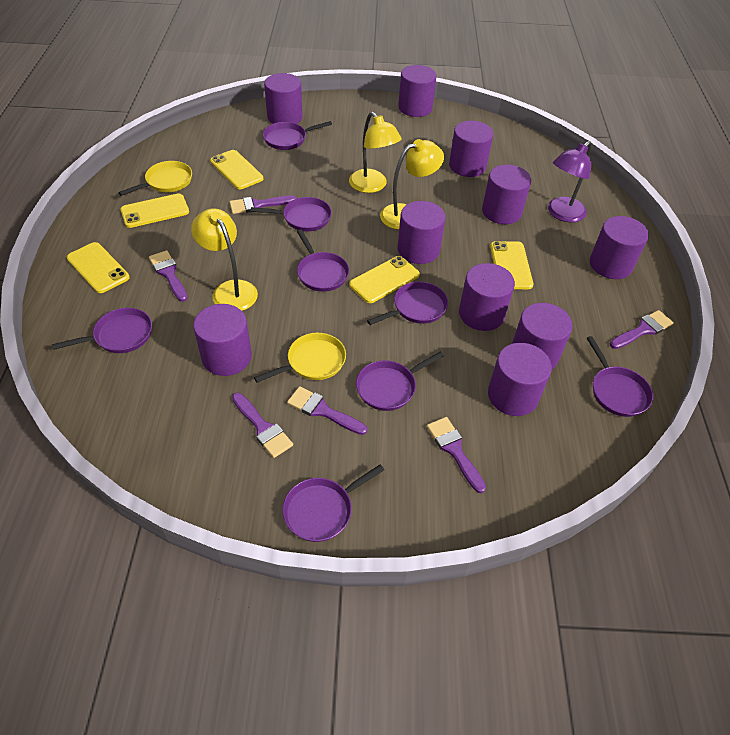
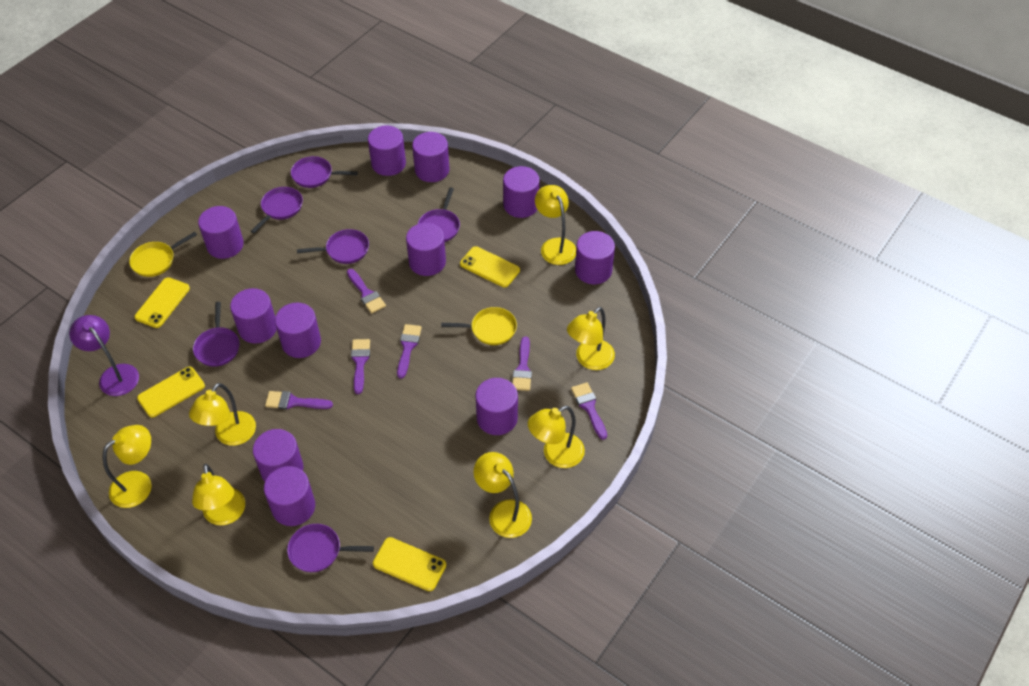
purple cylinder: 10 -> 11
purple pan: 8 -> 6
yellow lamp: 3 -> 7
yellow phone: 5 -> 4

